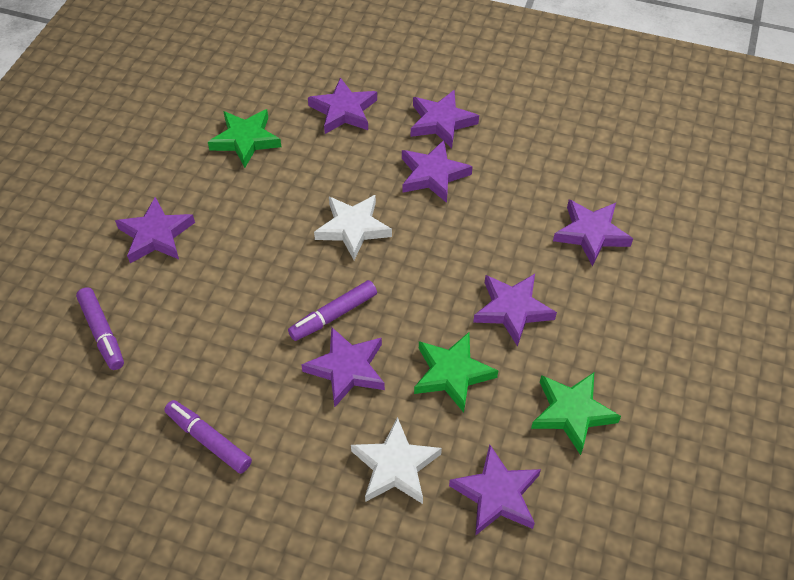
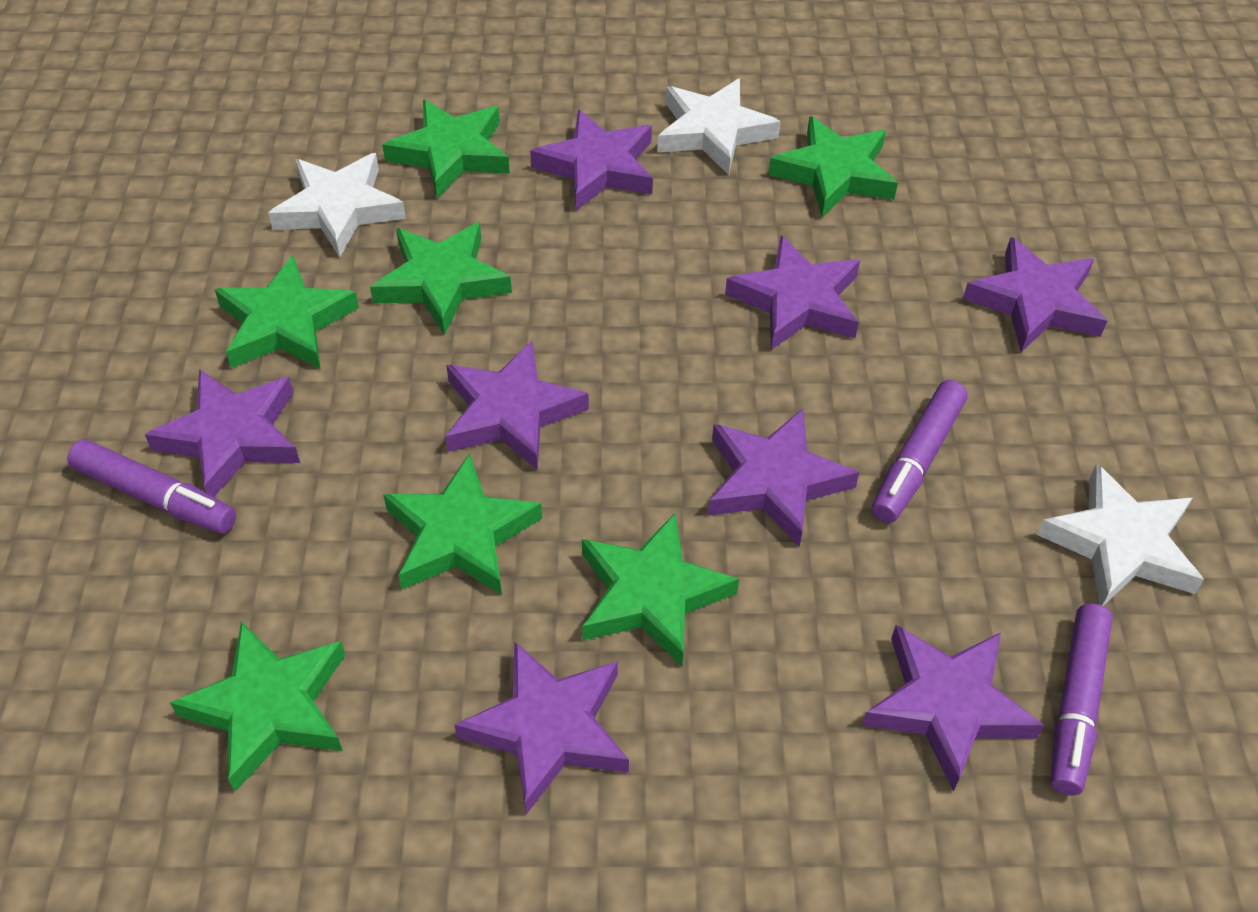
green star: 3 -> 7
white star: 2 -> 3

